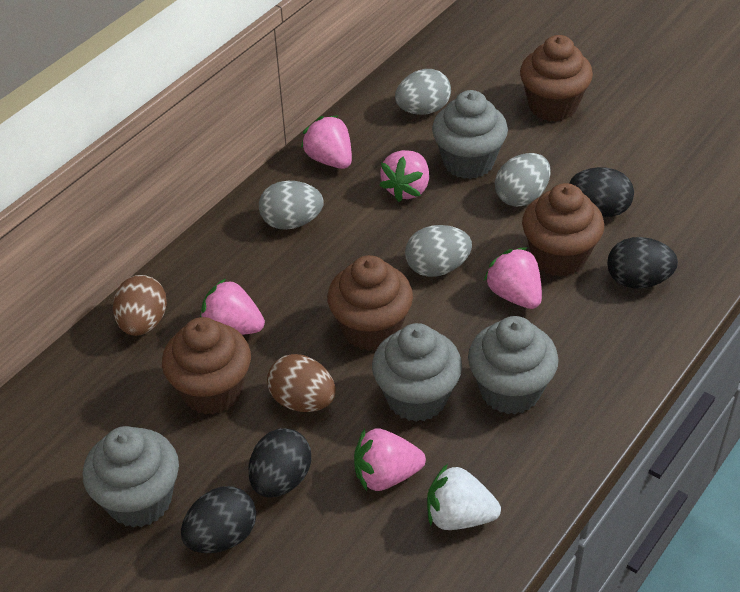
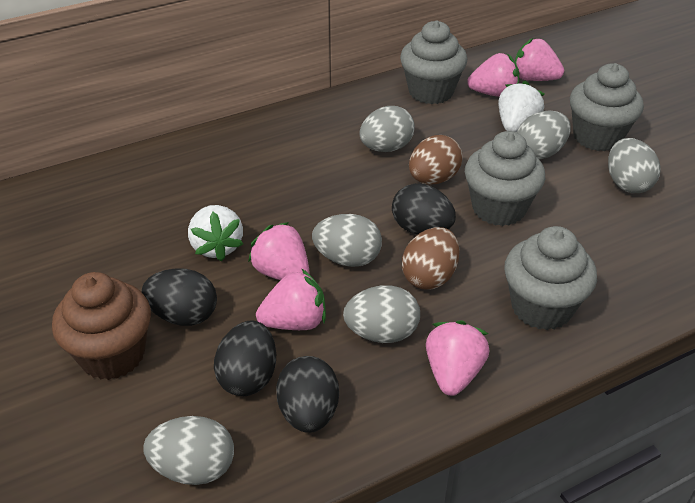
brown cupcake: 4 -> 1
grey egg: 4 -> 6
white strawberry: 1 -> 2

